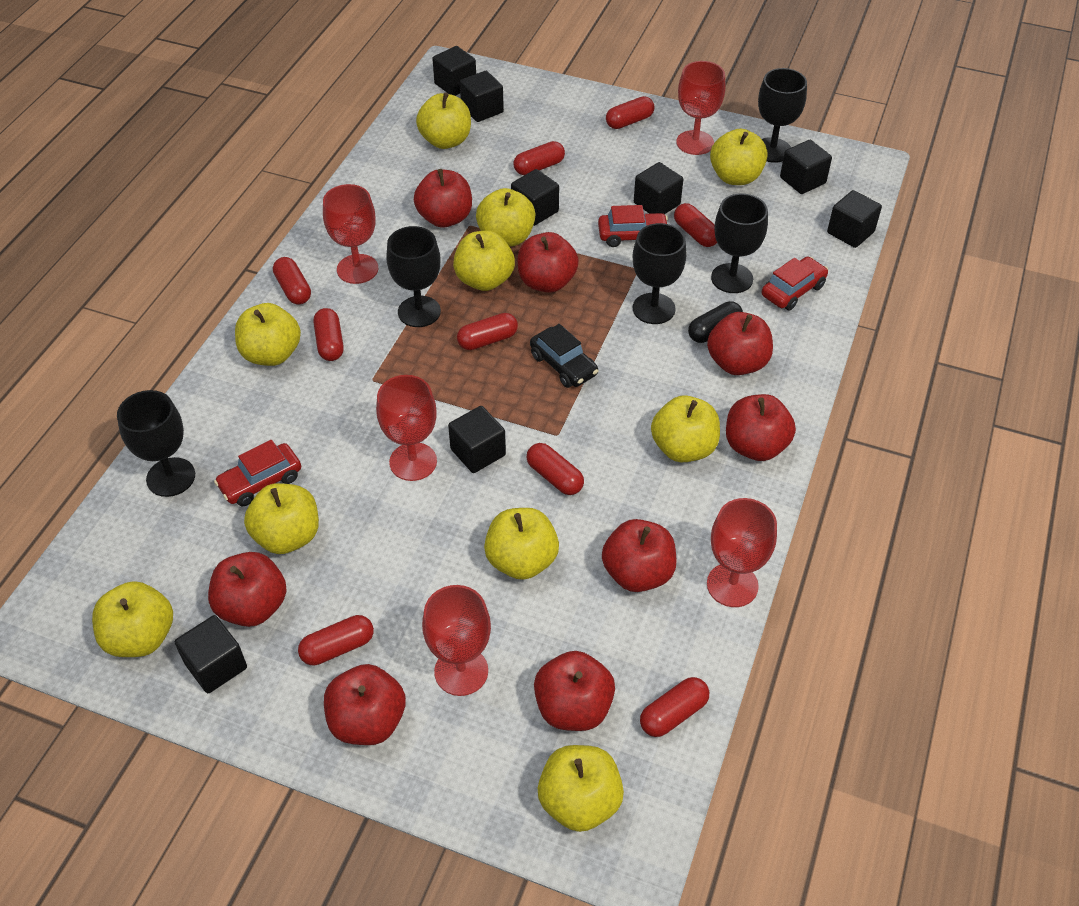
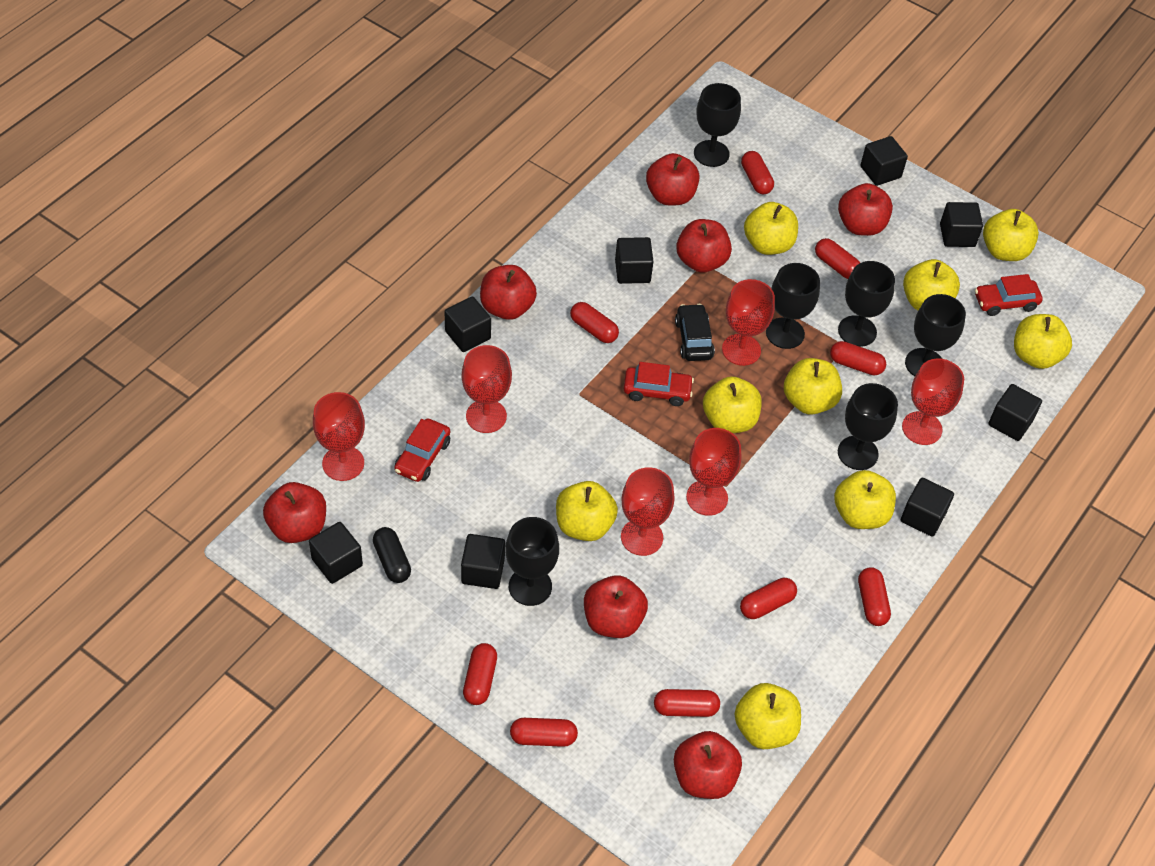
black goblet: 5 -> 6
red apple: 8 -> 7
red goblet: 5 -> 6
yellow apple: 10 -> 9

